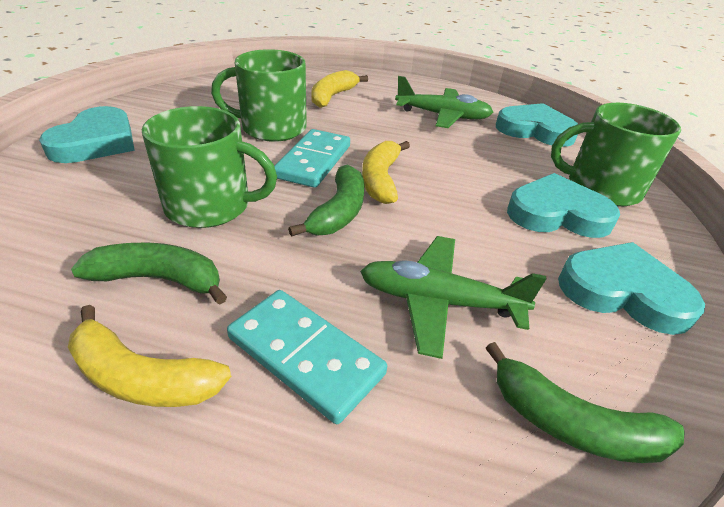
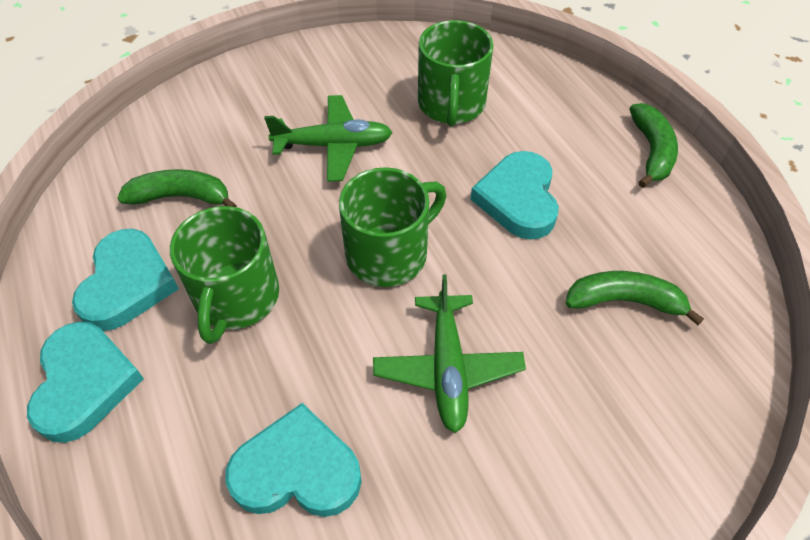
turquoise domino: 2 -> 0
yellow banana: 3 -> 0

